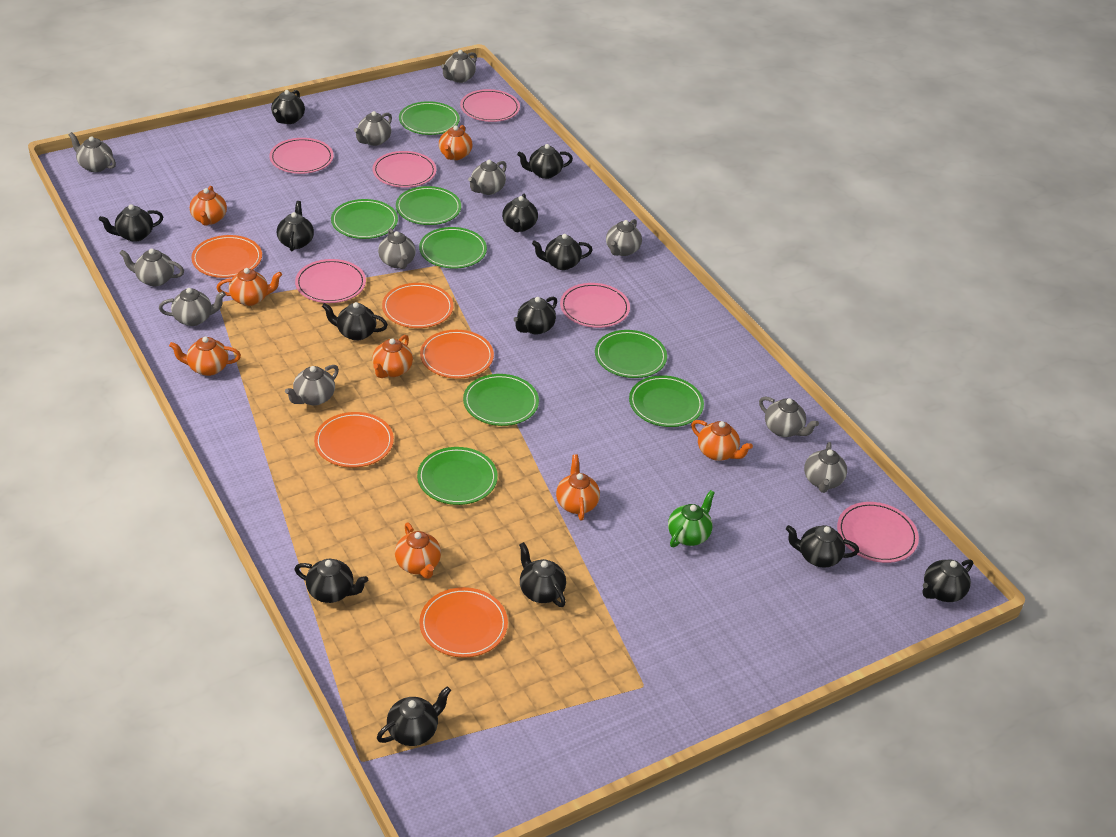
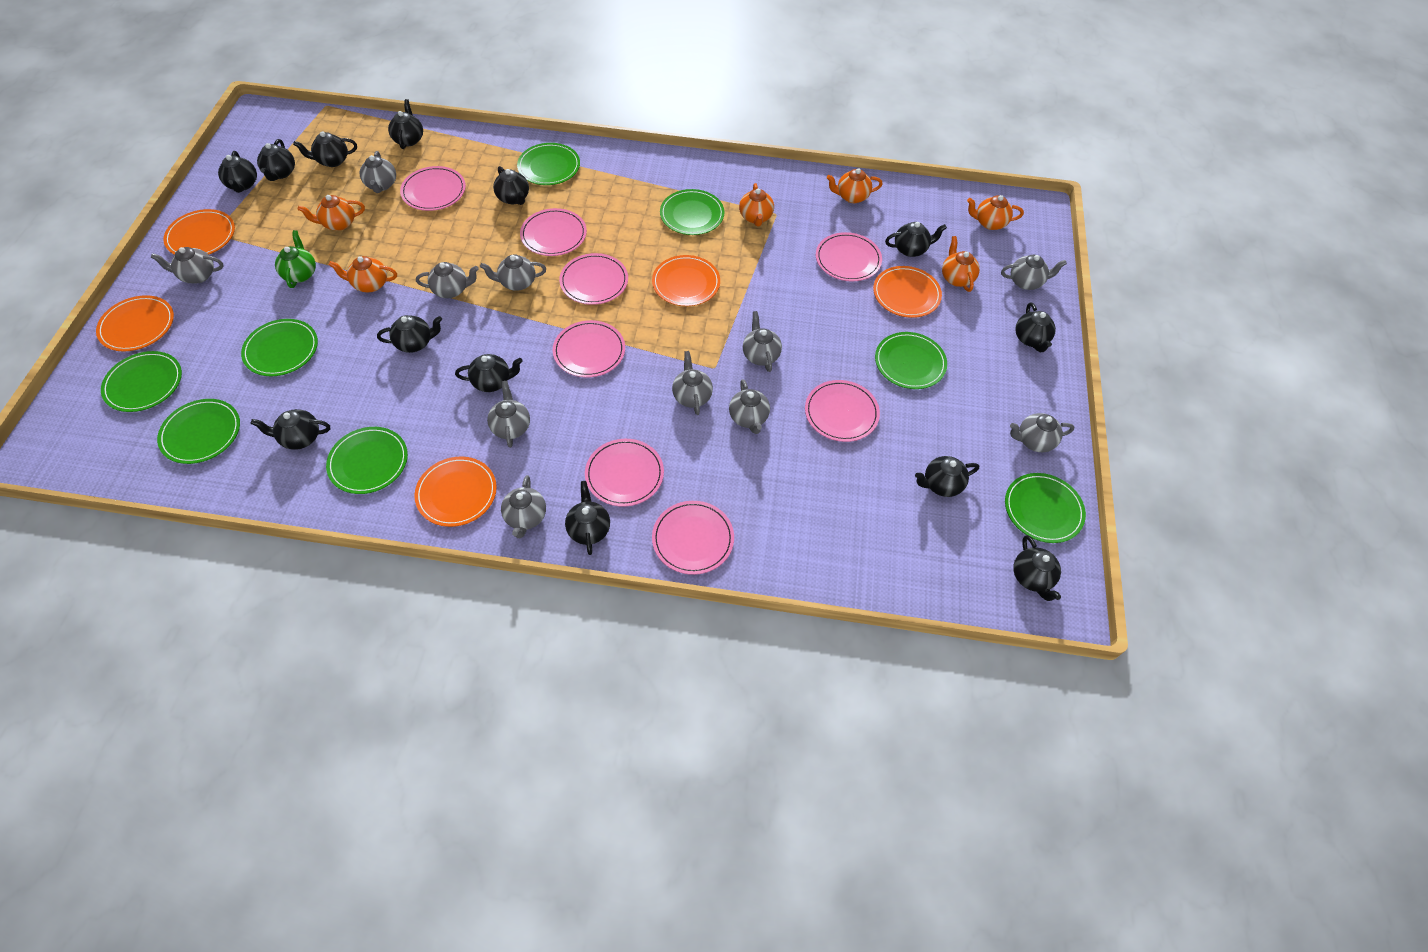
orange teapot: 8 -> 6
pink plate: 6 -> 8

